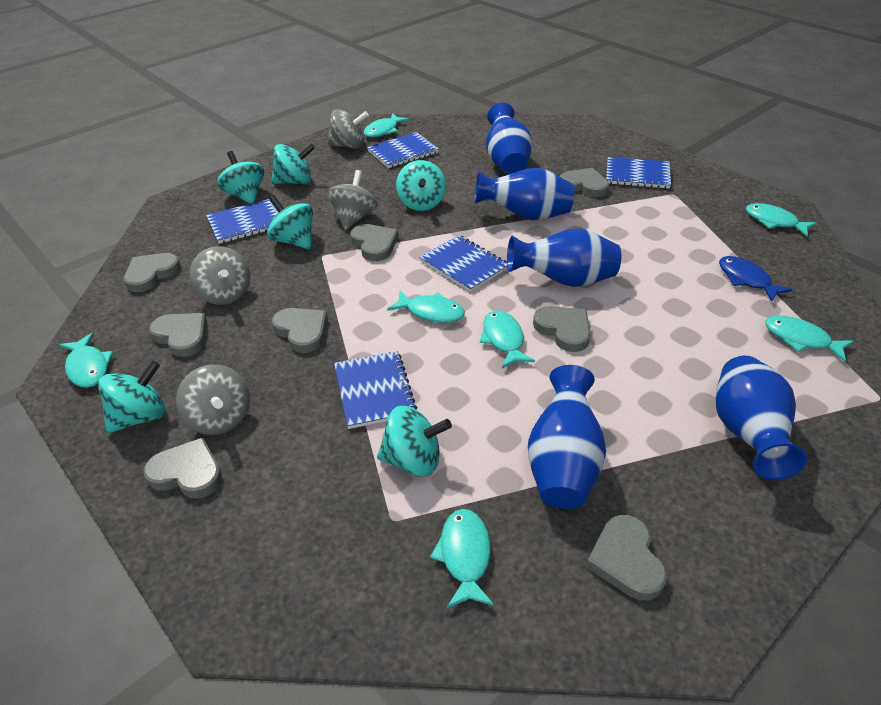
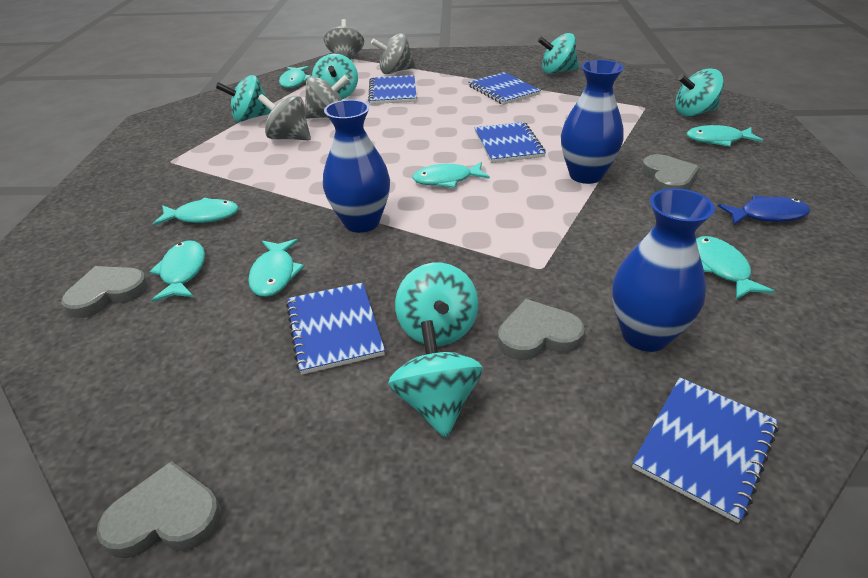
blue vase: 5 -> 3
grey heart: 8 -> 4

